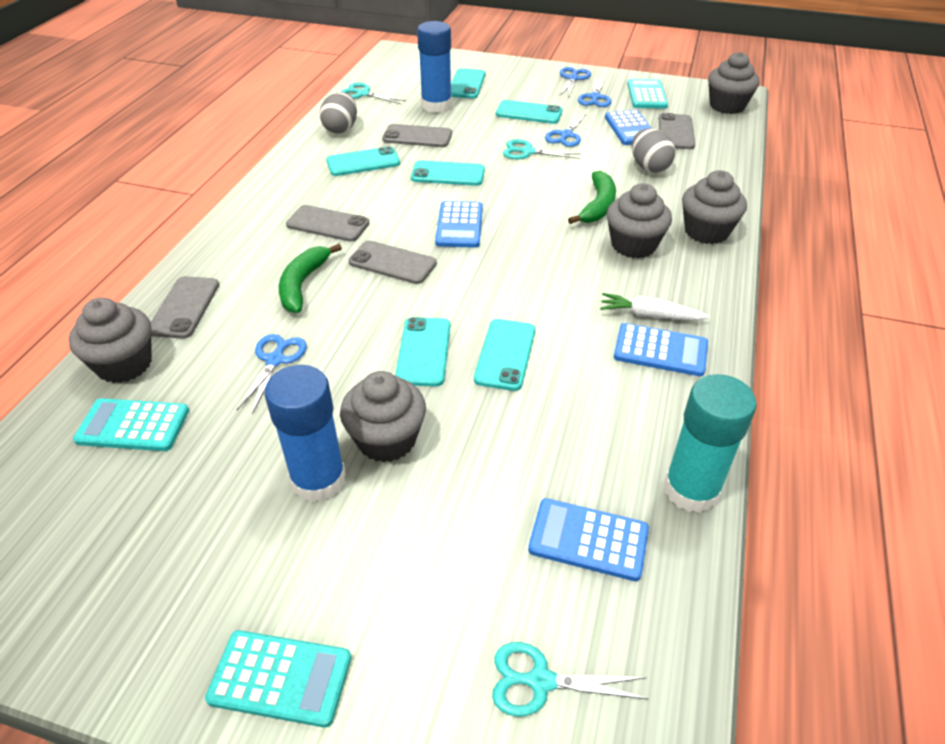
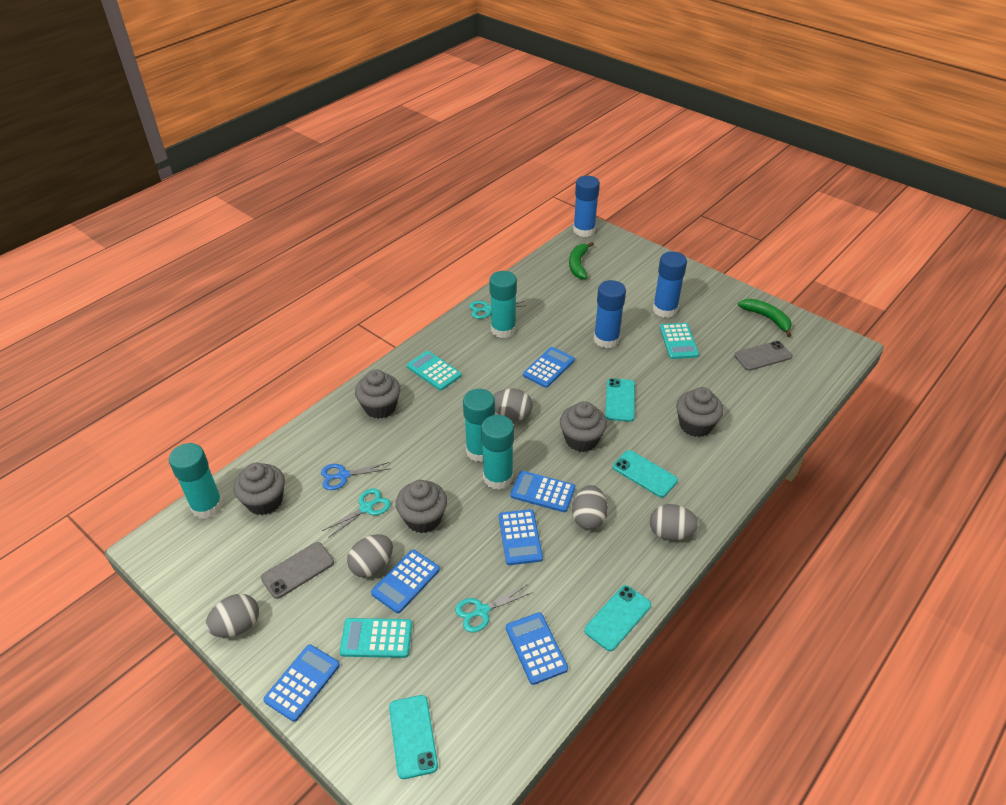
blue calculator: 4 -> 6
blue glue stick: 2 -> 3
blue scissors: 4 -> 1
grey egg: 2 -> 5
grey phone: 5 -> 2
turquoise glue stick: 1 -> 4
turquoise phone: 6 -> 4
white carrot: 1 -> 0

